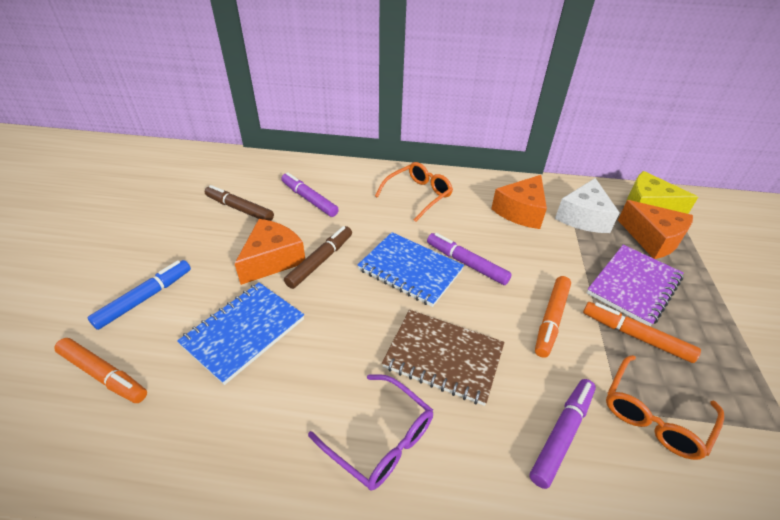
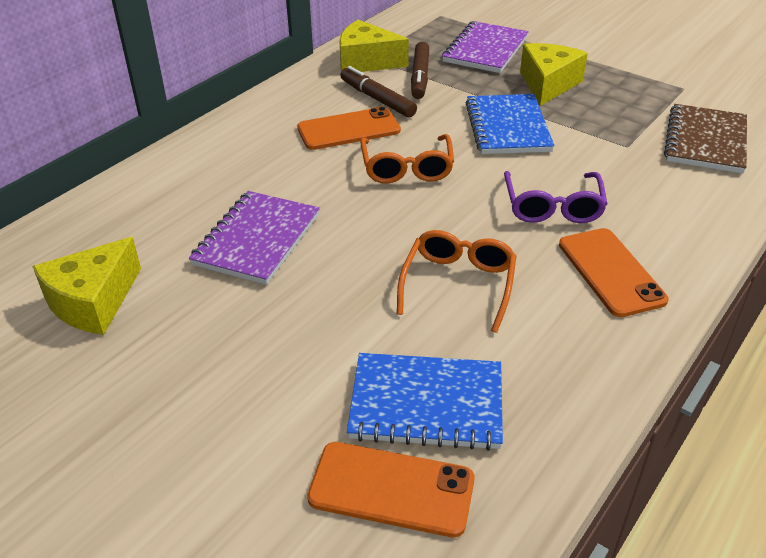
blue marker: 1 -> 0
orange cheese: 3 -> 0
orange marker: 3 -> 0
orange phone: 0 -> 3
purple marker: 3 -> 0
purple notebook: 1 -> 2
white cheese: 1 -> 0
yellow cheese: 1 -> 3

